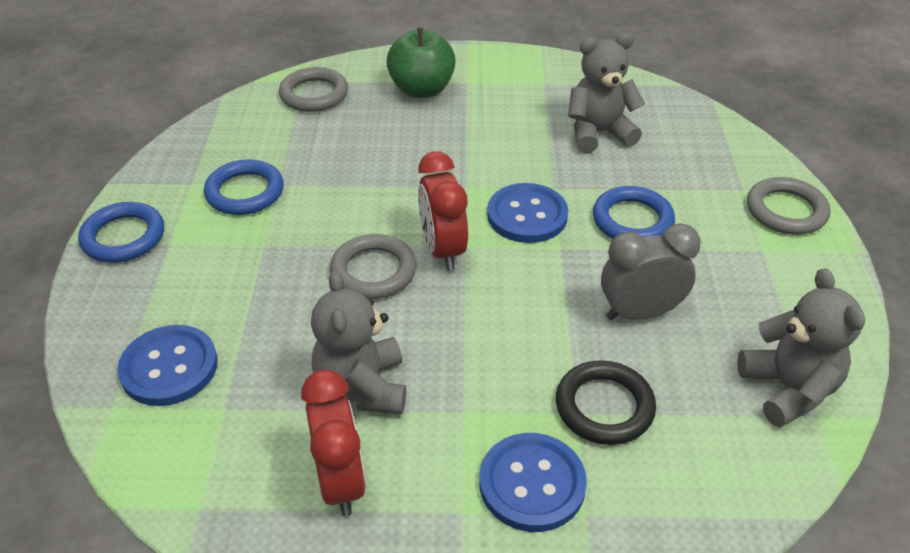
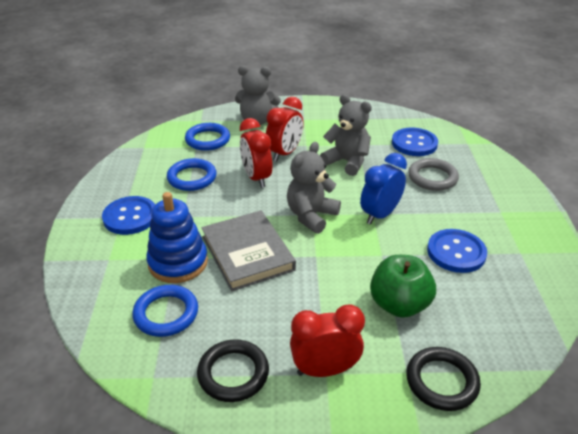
black ring: 1 -> 2
blue clock: 0 -> 1
blue stacking toy: 0 -> 1
grey book: 0 -> 1
grey clock: 1 -> 0
grey ring: 3 -> 1
red clock: 2 -> 3

